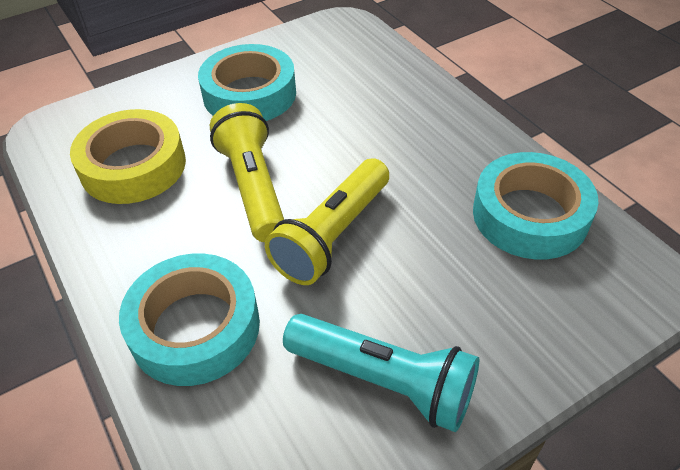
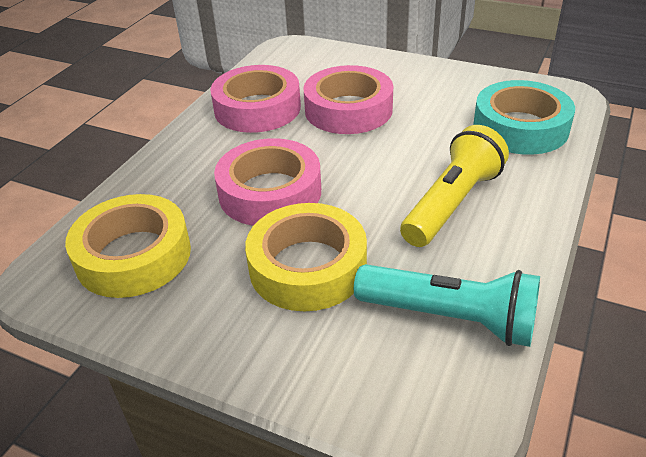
pink tape: 0 -> 3
turquoise tape: 3 -> 1
yellow flashlight: 2 -> 1
yellow tape: 1 -> 2

